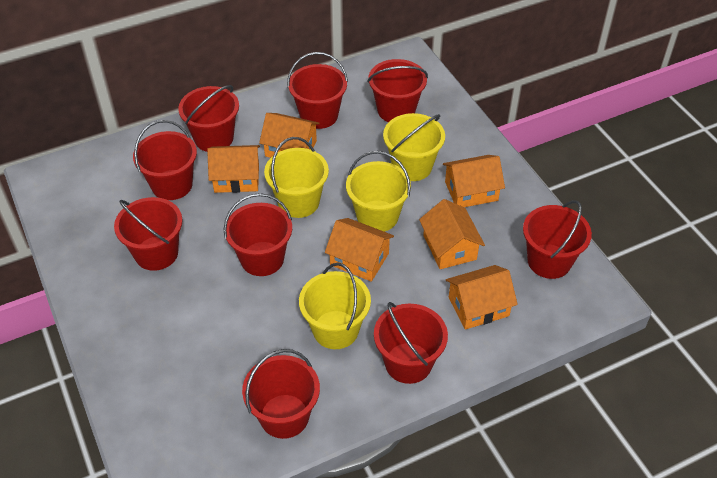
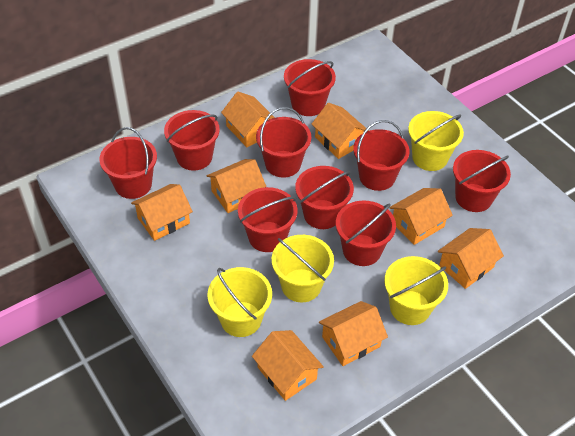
orange house: 6 -> 8

